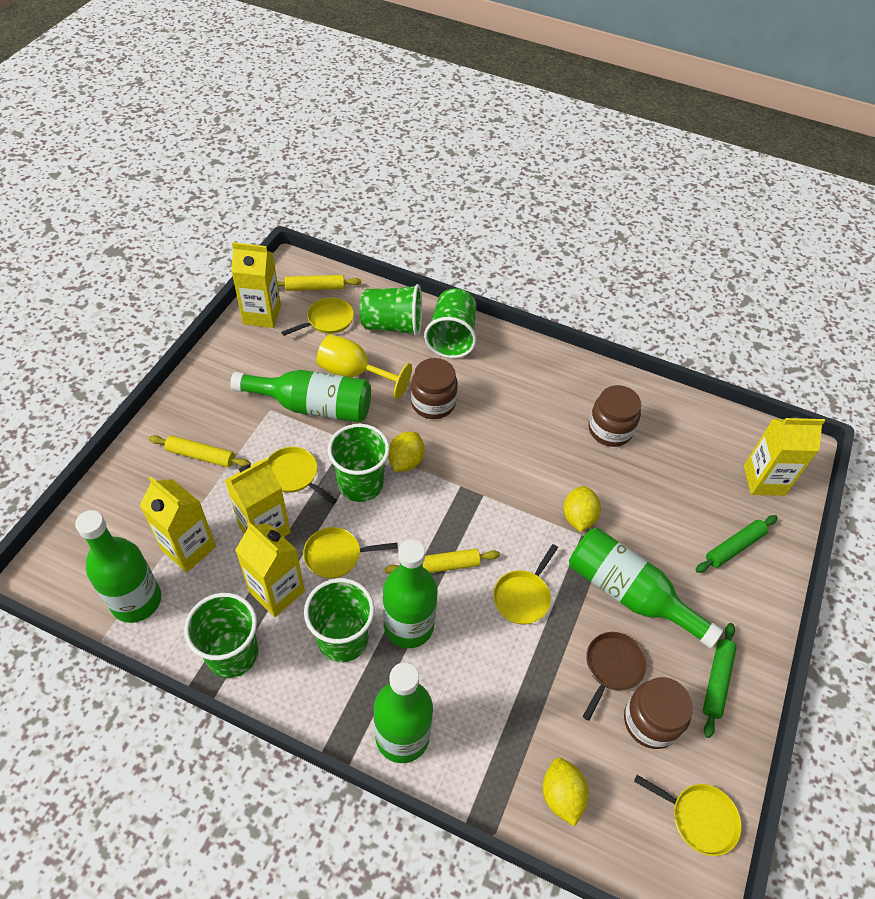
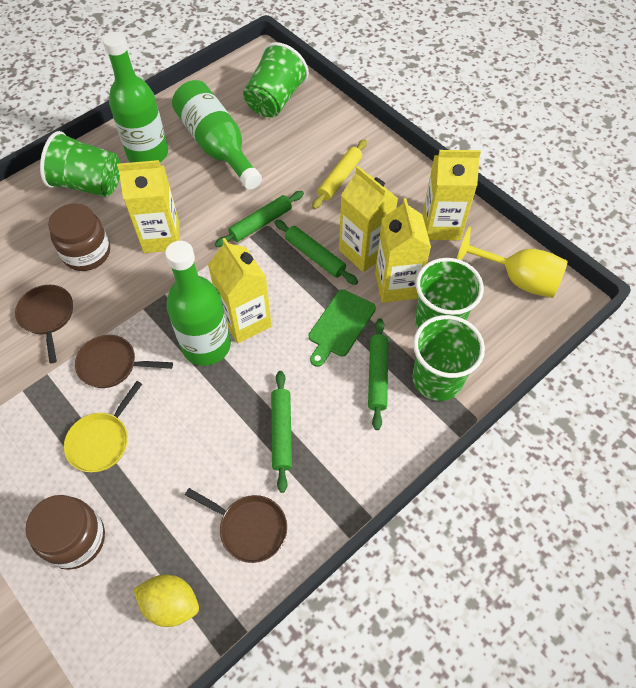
brown jar: 3 -> 2
brown pan: 1 -> 3
green bottle: 5 -> 3
green cup: 5 -> 4
green cutting board: 0 -> 1
green rolling pin: 2 -> 4
yellow lemon: 3 -> 1
yellow pan: 5 -> 1
yellow rolling pin: 3 -> 1

